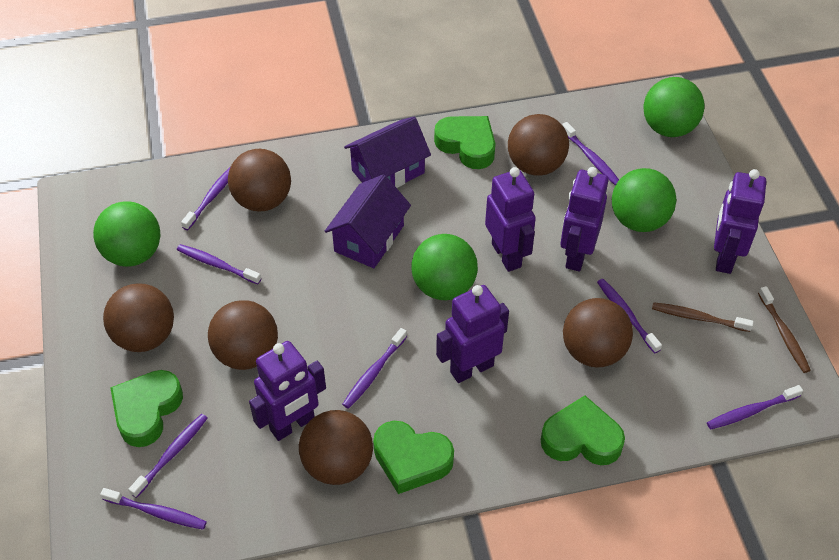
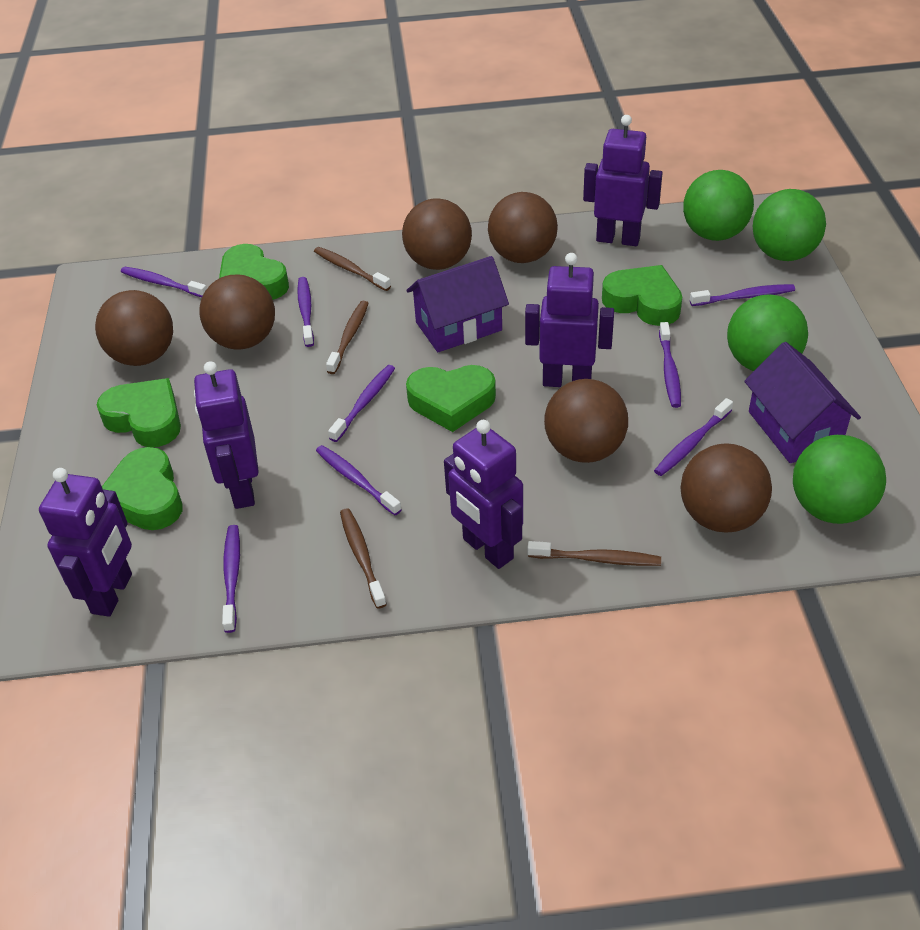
brown toothbrush: 2 -> 4
green heart: 4 -> 5

